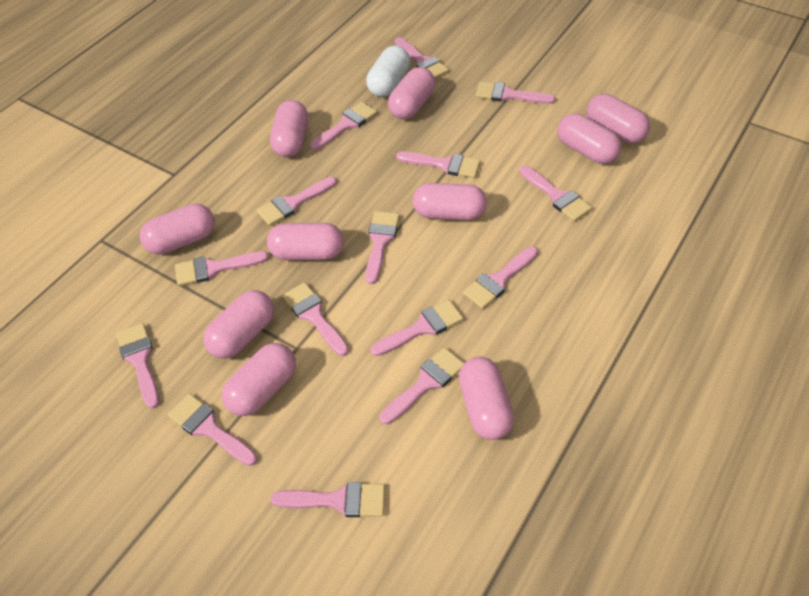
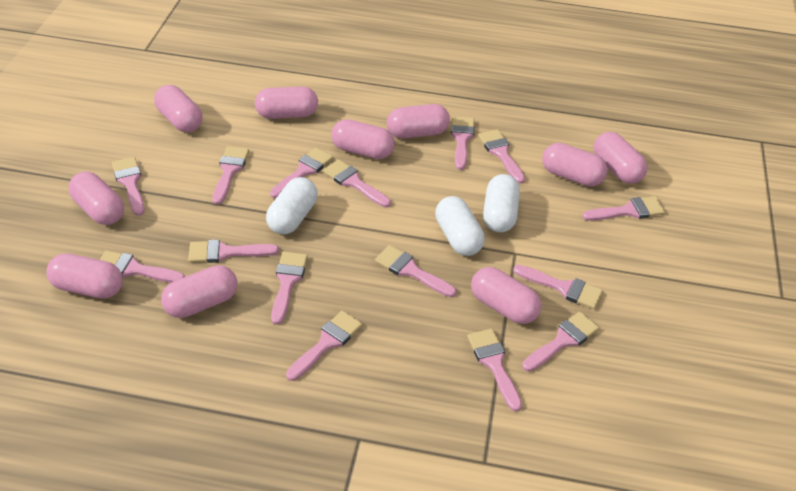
white capsule: 1 -> 3

